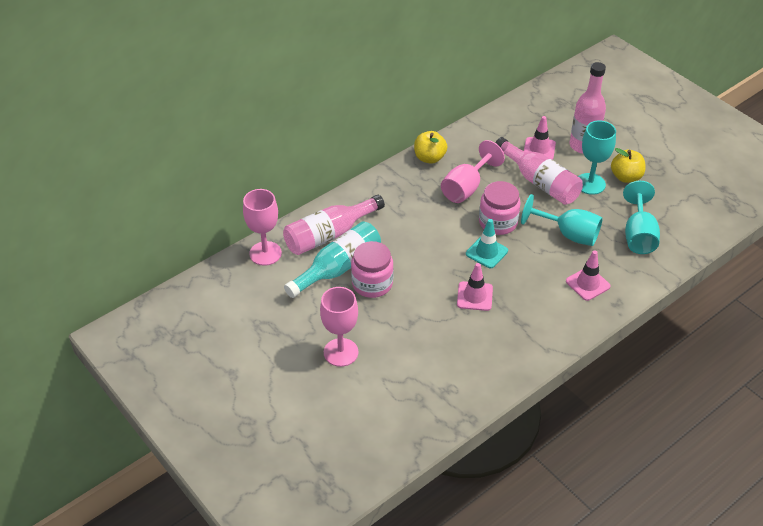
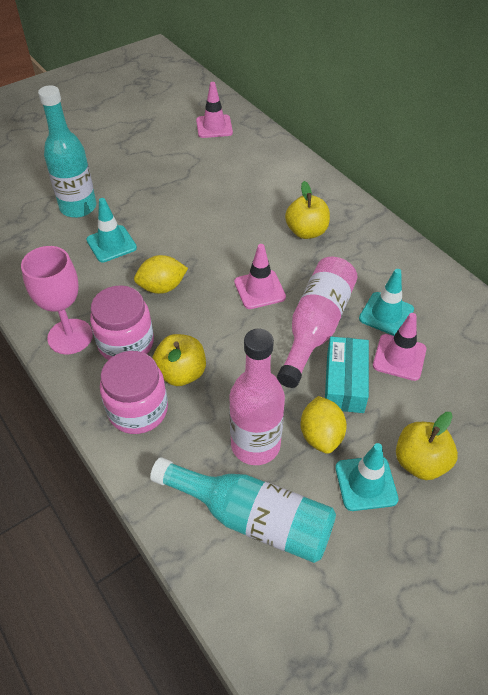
pink bottle: 3 -> 2
pink goblet: 3 -> 1
turquoise bottle: 1 -> 2
turquoise box: 0 -> 1
turquoise goblet: 3 -> 0
turquoise traffic cone: 1 -> 3
yellow apple: 2 -> 3
yellow lemon: 0 -> 2

